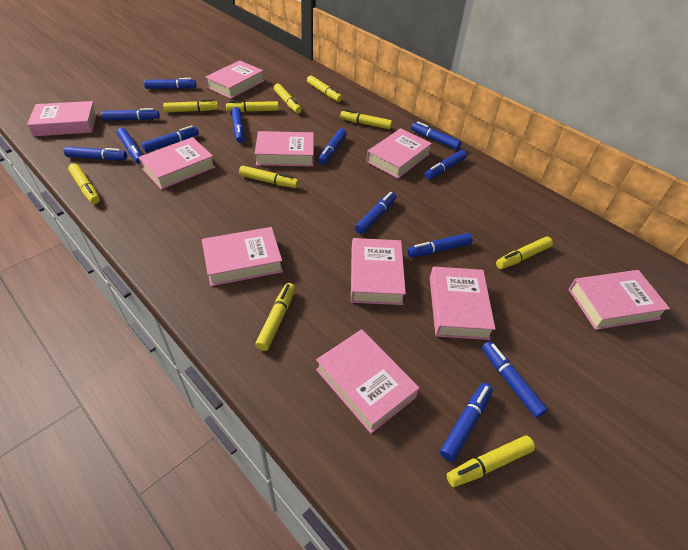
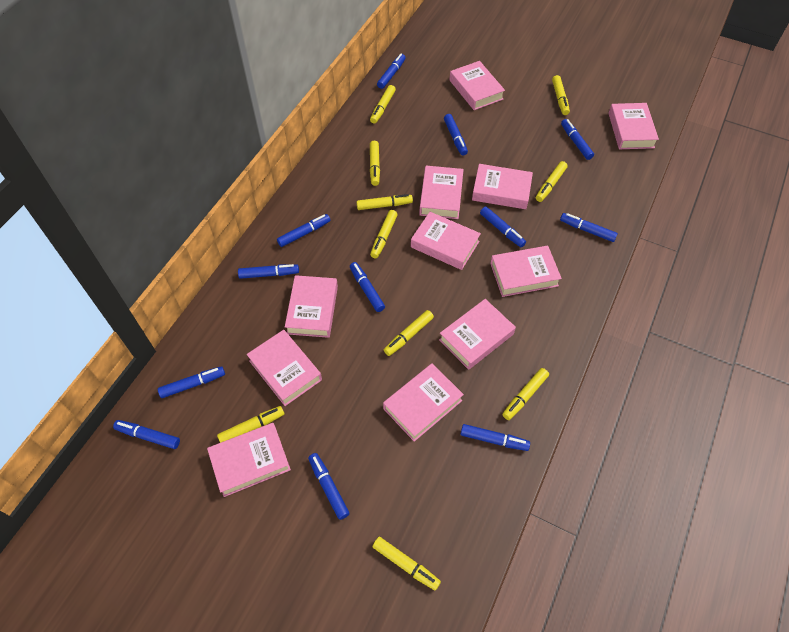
blue marker: 13 -> 12
pink book: 10 -> 11

